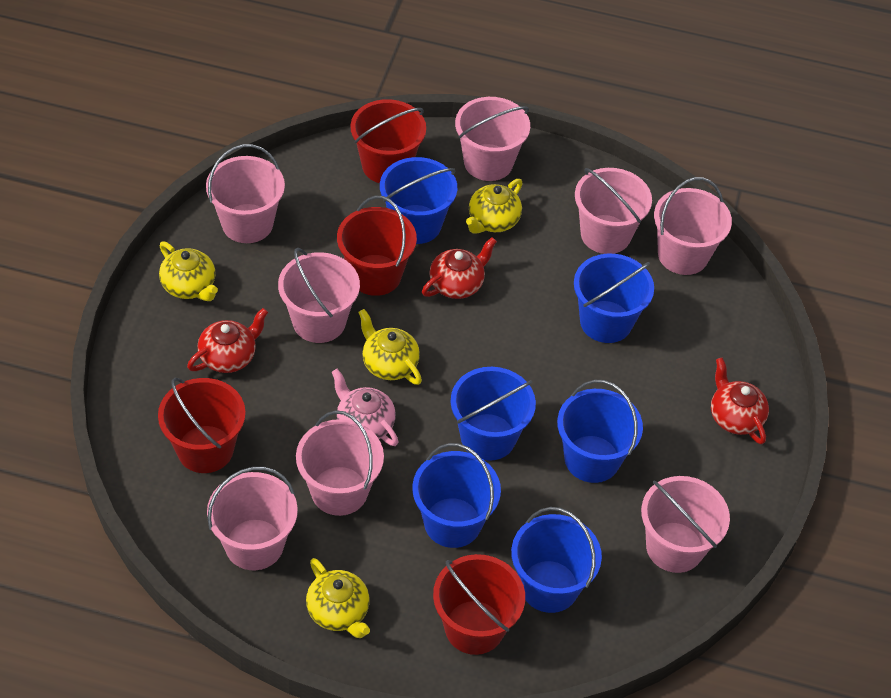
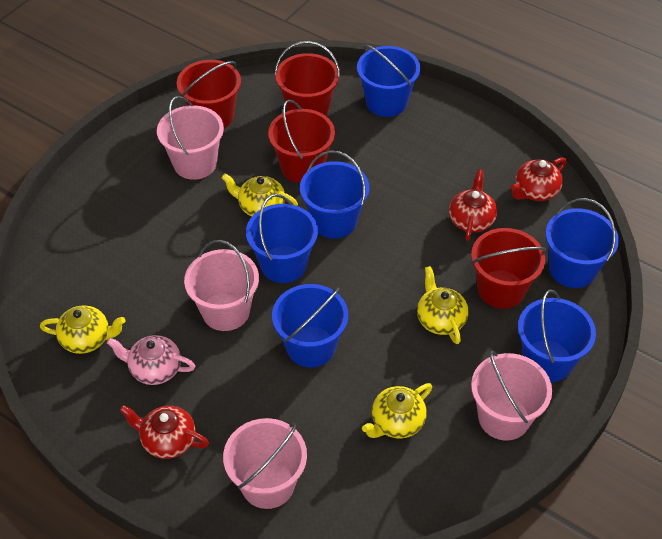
pink bucket: 8 -> 4

